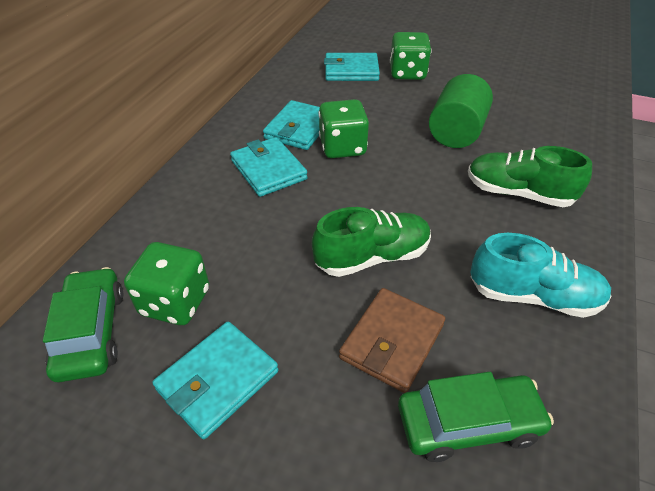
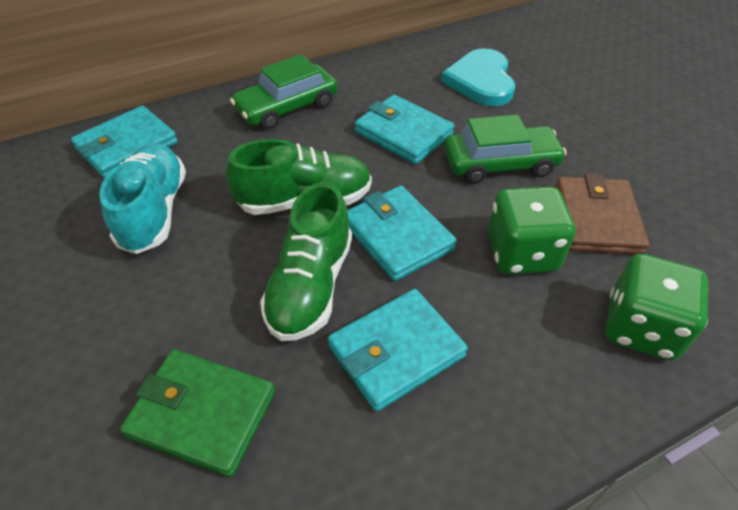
green cylinder: 1 -> 0
green dice: 3 -> 2
green wallet: 0 -> 1
turquoise heart: 0 -> 1

